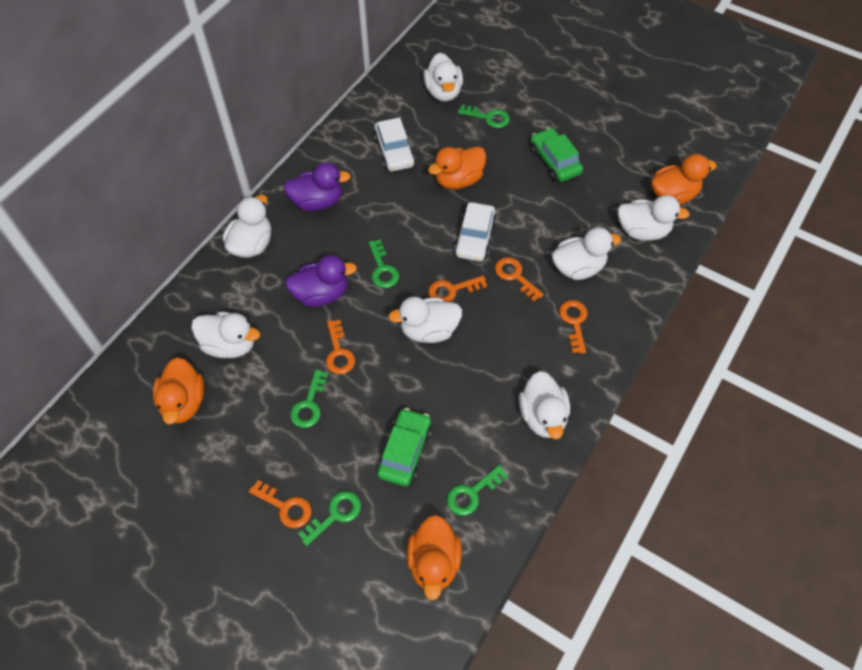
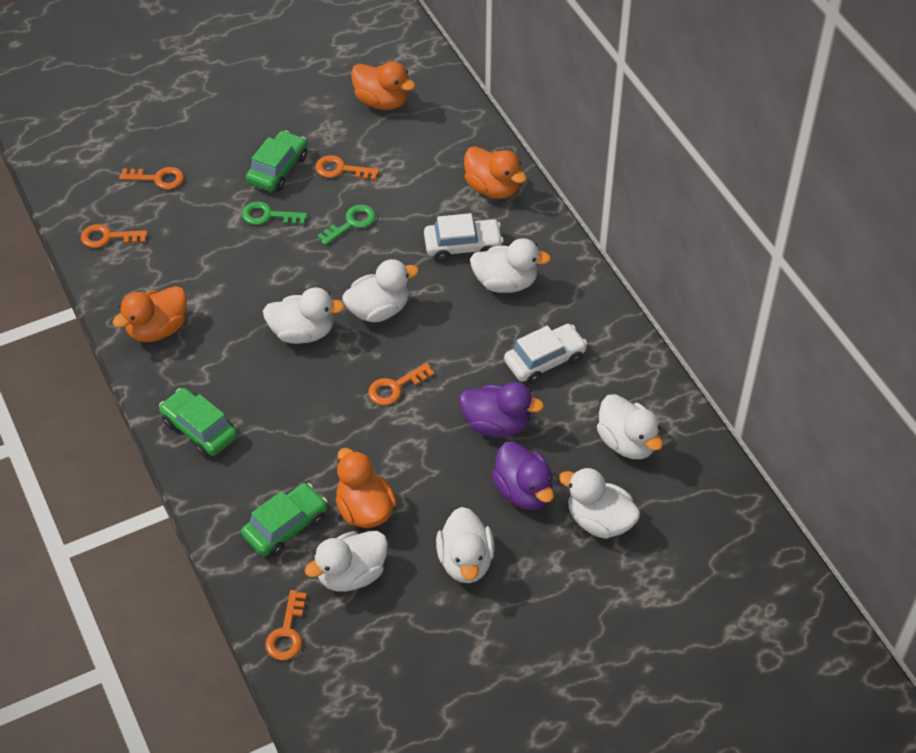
green car: 2 -> 3
green key: 5 -> 2

